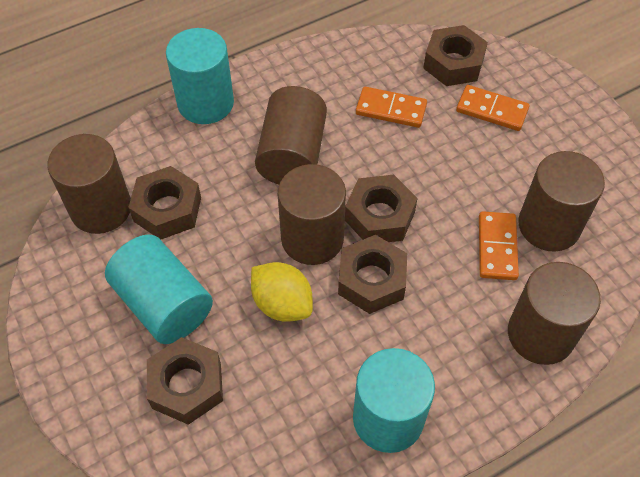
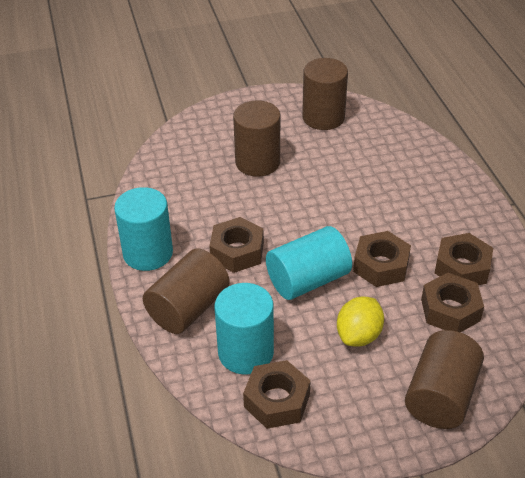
brown cylinder: 5 -> 4
orange domino: 3 -> 0

